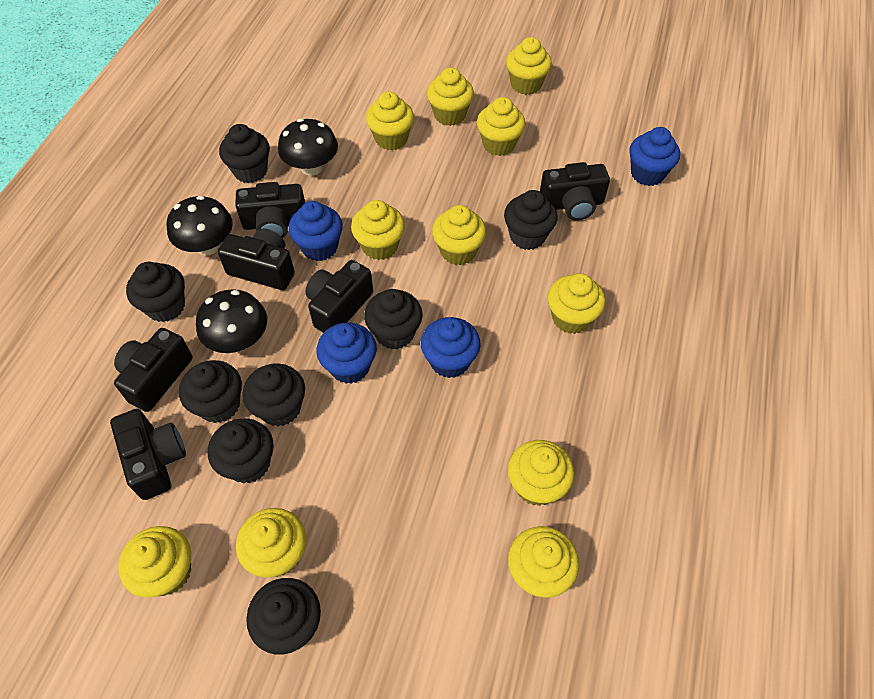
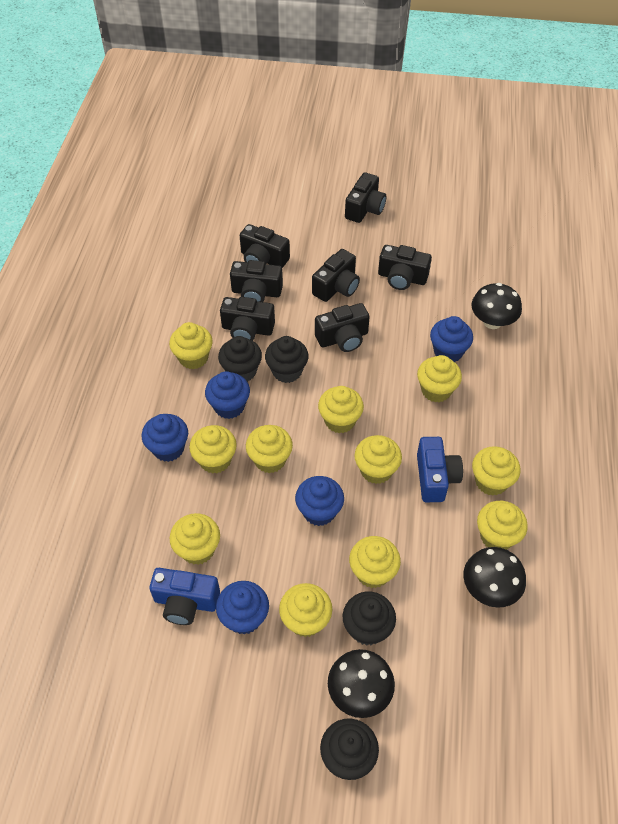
black camera: 6 -> 7
black cupcake: 8 -> 4
blue camera: 0 -> 2
blue cupcake: 4 -> 5

